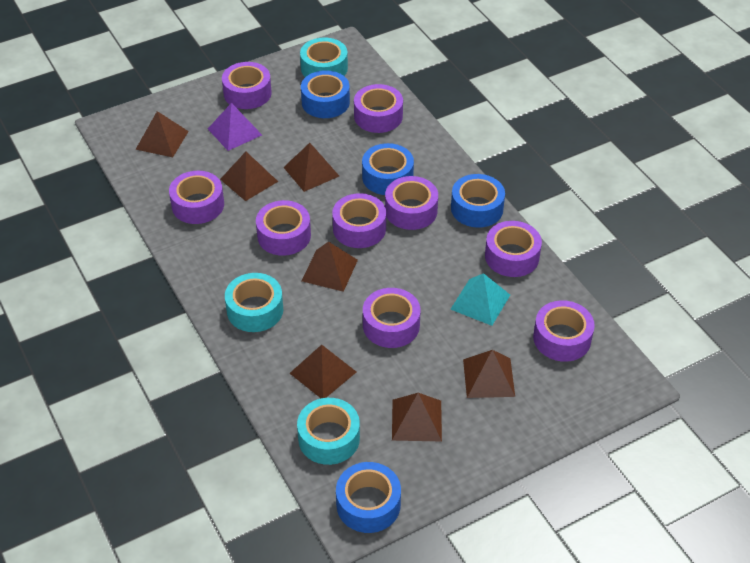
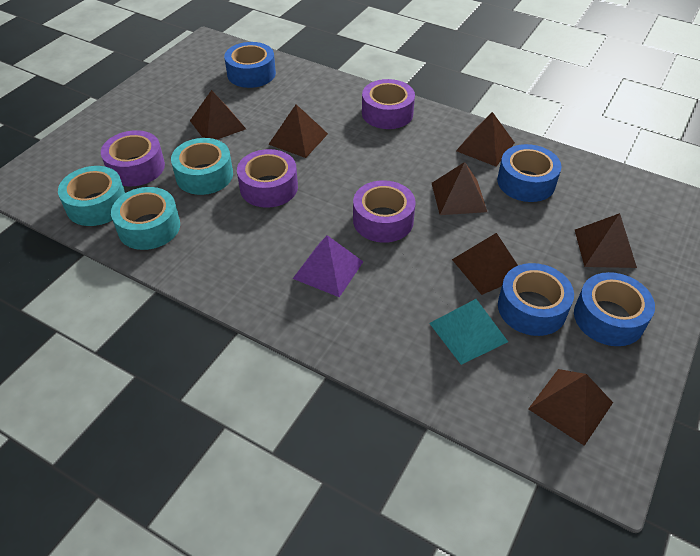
purple tape: 9 -> 4

